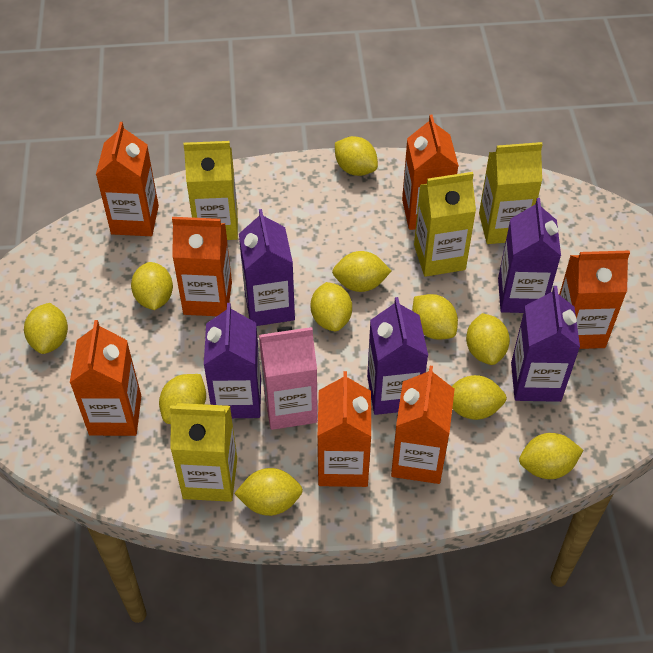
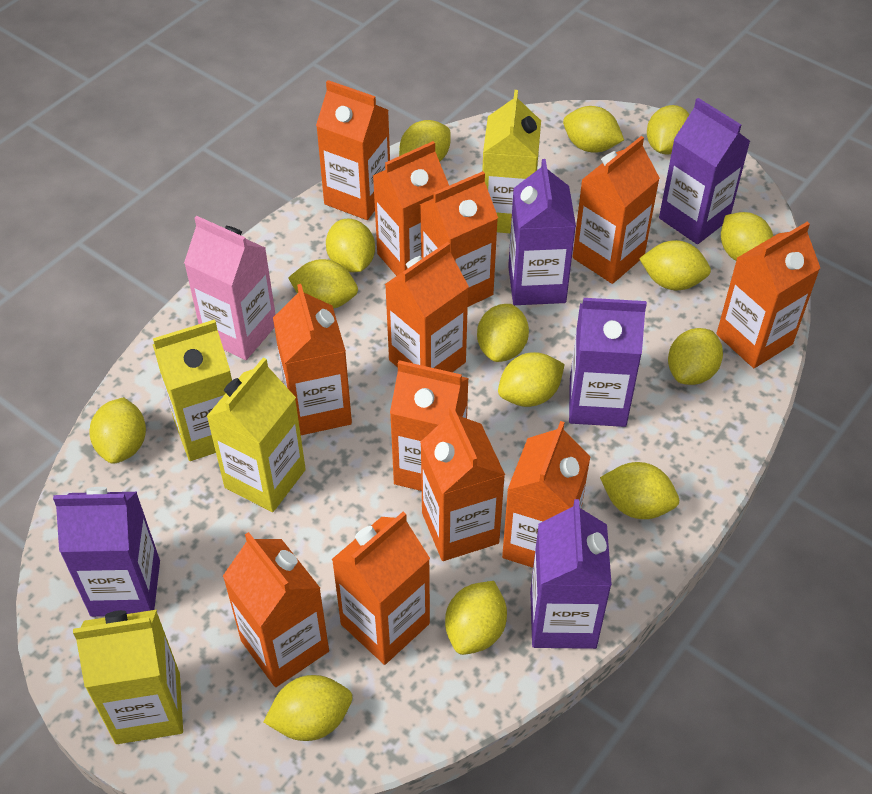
orange carton: 7 -> 12
yellow lemon: 11 -> 14

